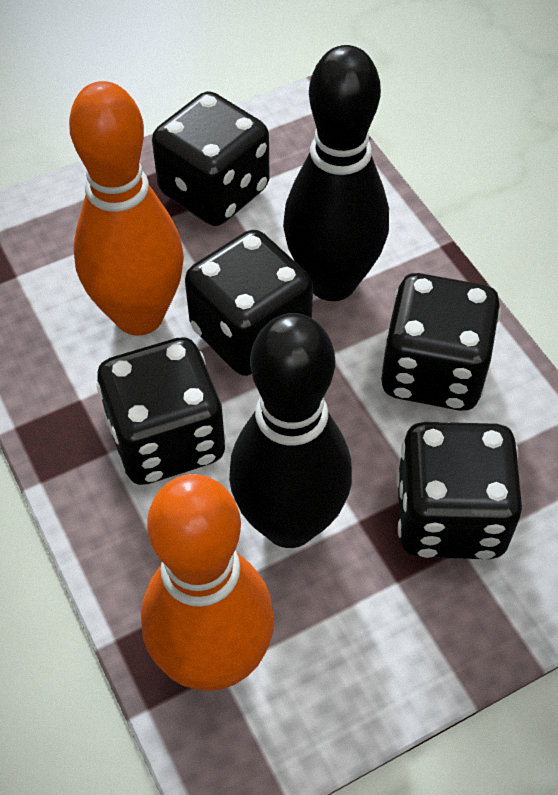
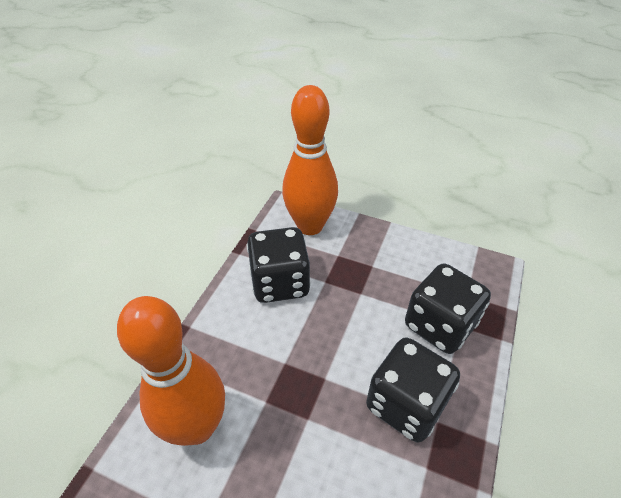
black bowling pin: 2 -> 0
black dice: 5 -> 3

